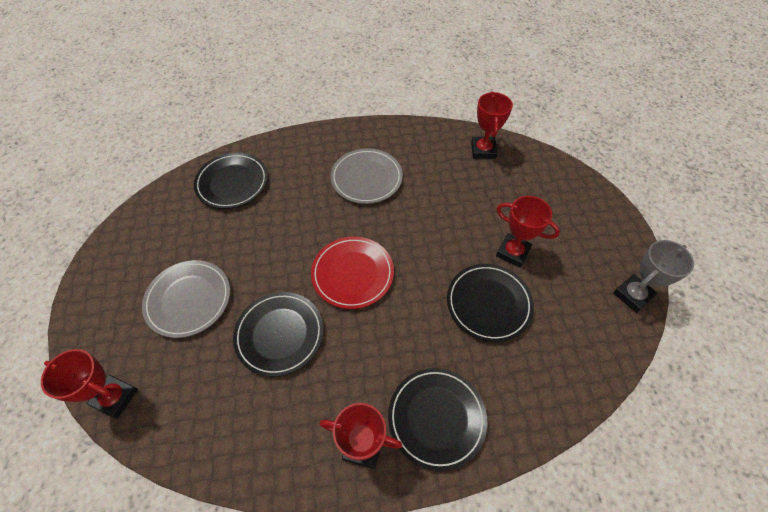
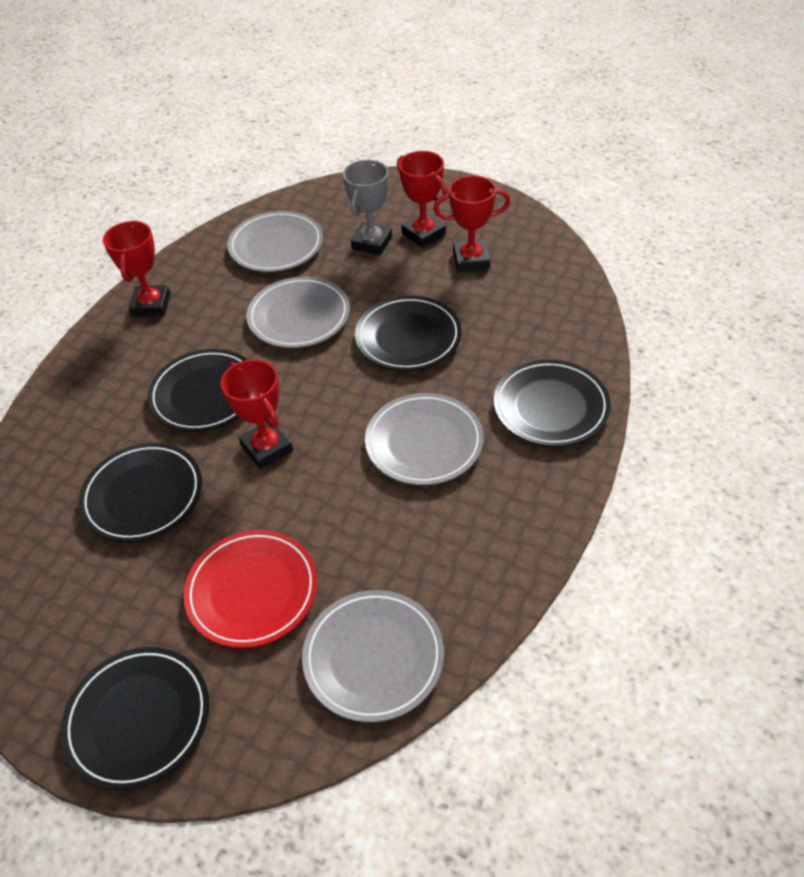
black plate: 4 -> 5
grey plate: 2 -> 4

